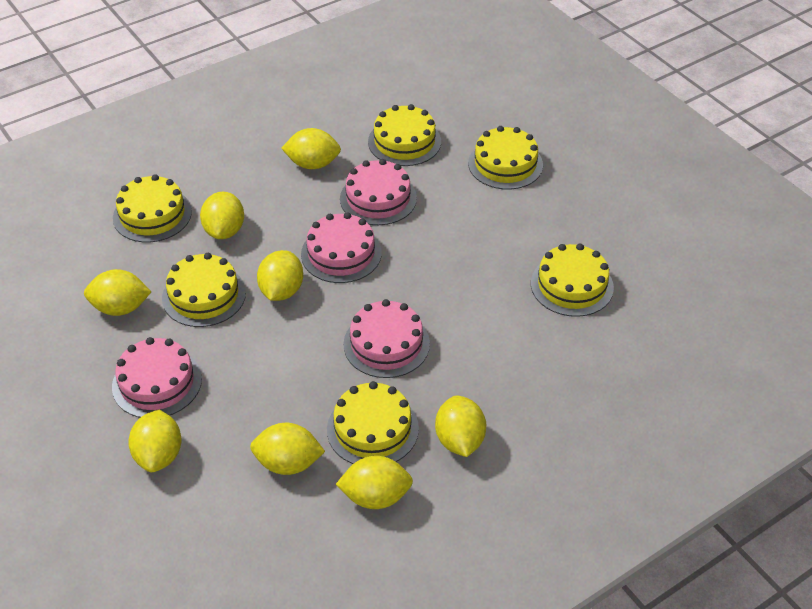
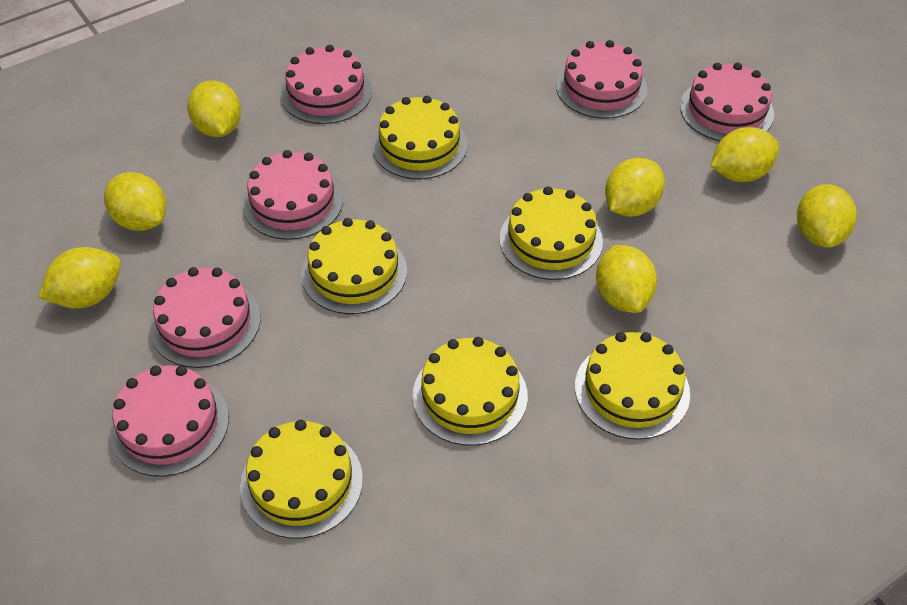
pink cake: 4 -> 6
yellow lemon: 8 -> 7

